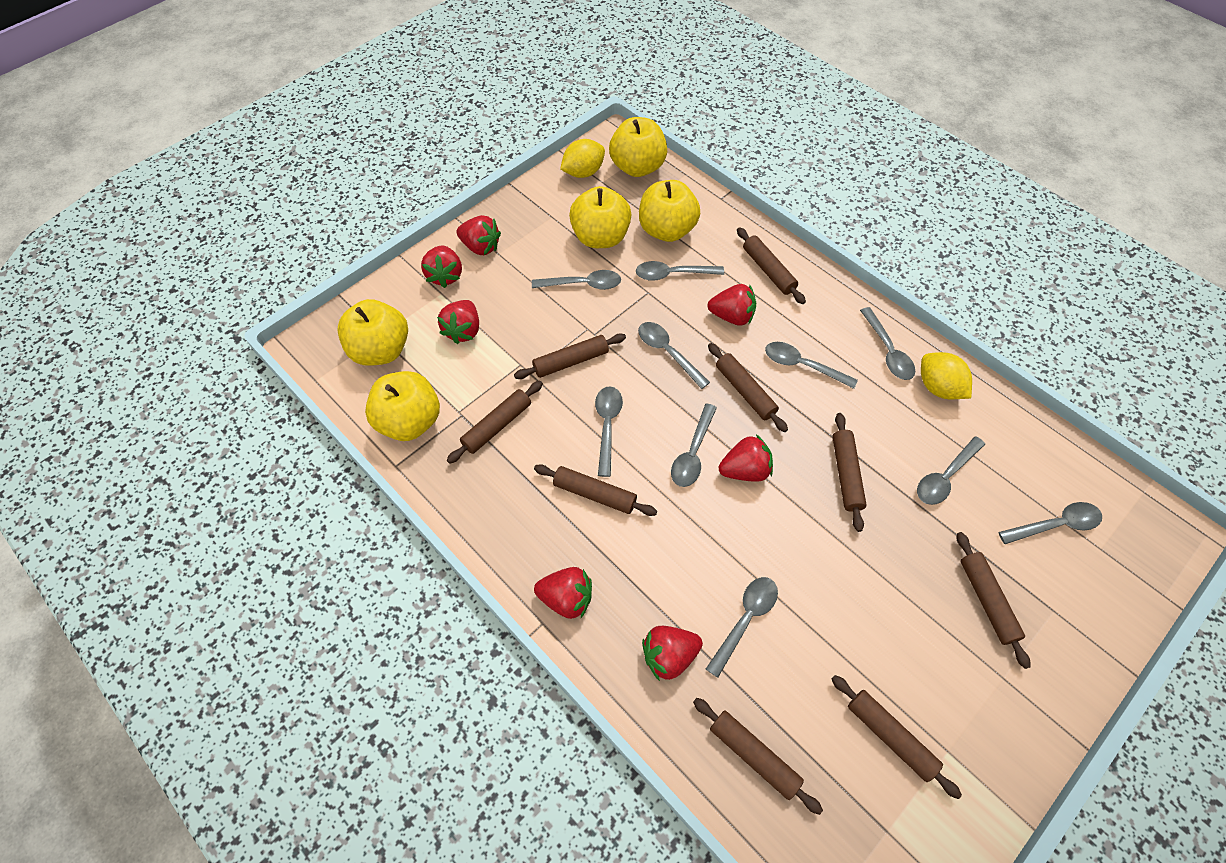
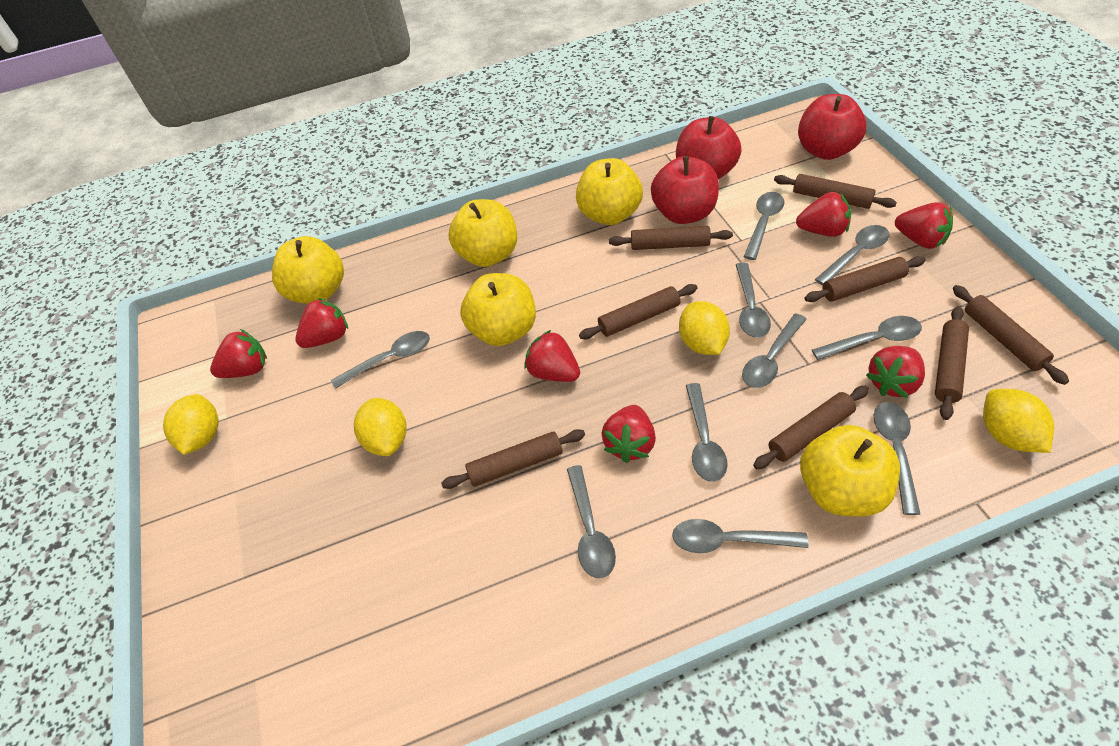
brown rolling pin: 9 -> 8
red apple: 0 -> 3
yellow lemon: 2 -> 4

